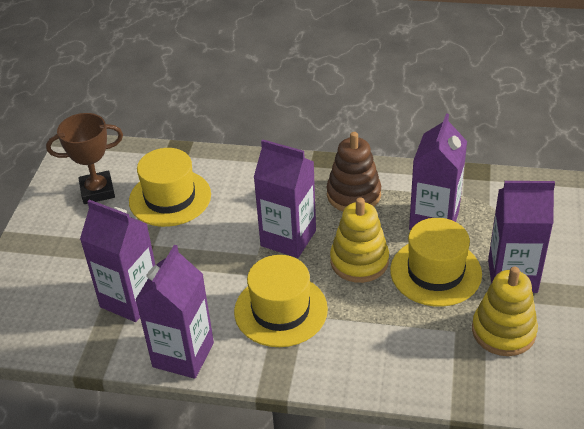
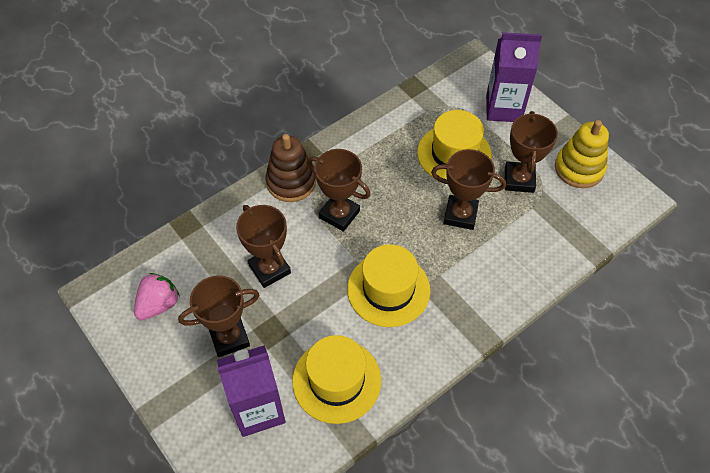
brown trophy: 1 -> 5
pink strawberry: 0 -> 1
purple carton: 5 -> 2
yellow stacking toy: 2 -> 1

